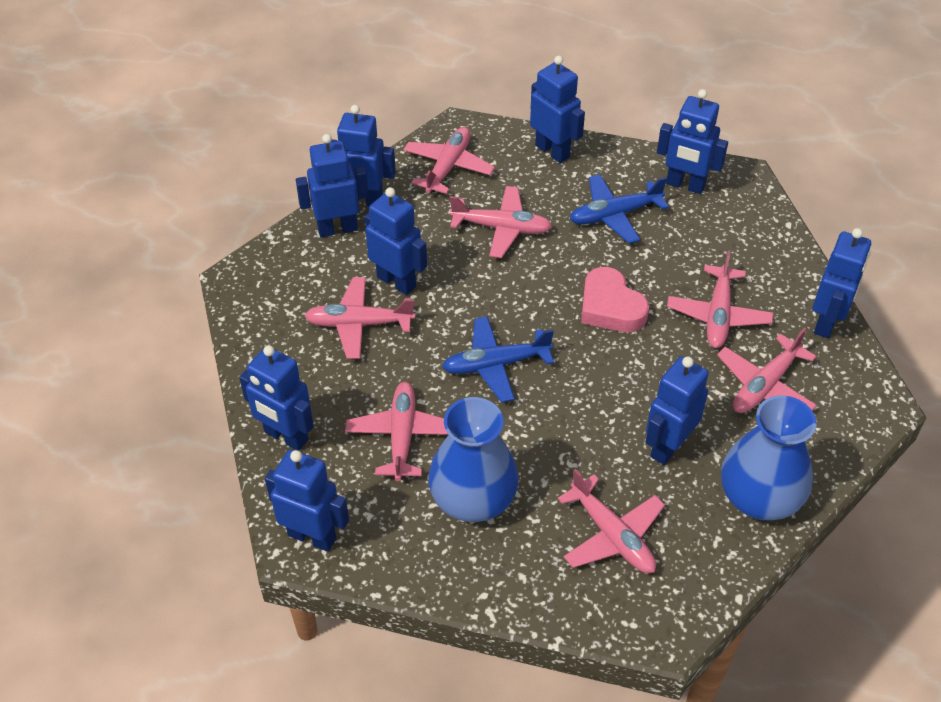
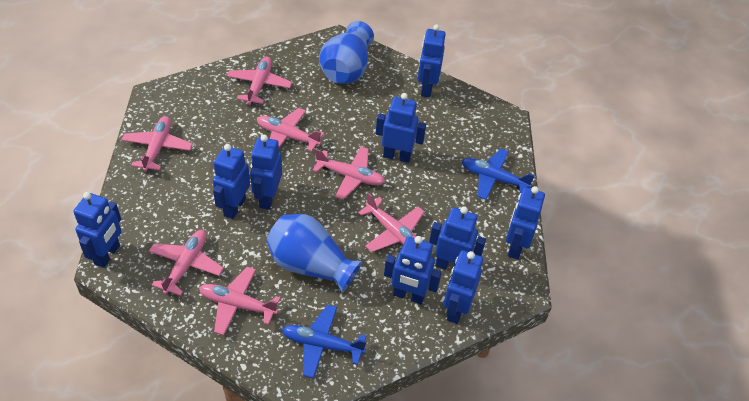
pink heart: 1 -> 0

